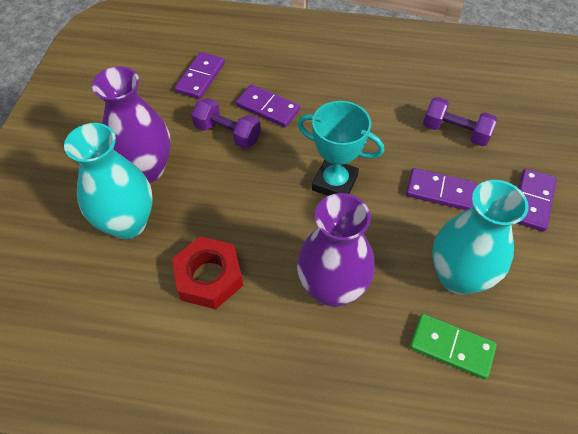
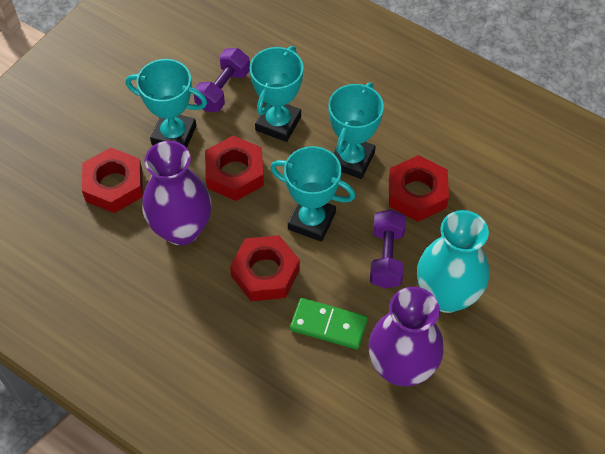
purple domino: 4 -> 0
red nut: 1 -> 4
turquoise trophy: 1 -> 4
turquoise vase: 2 -> 1

